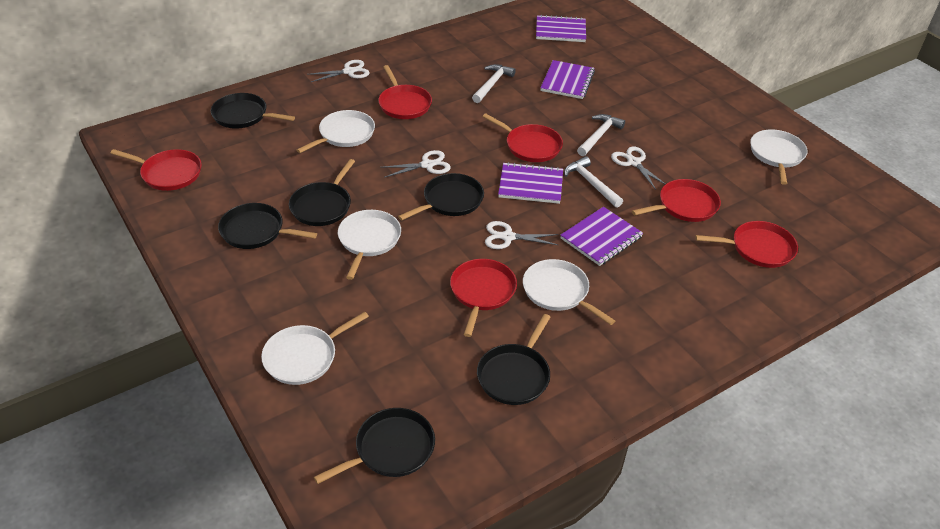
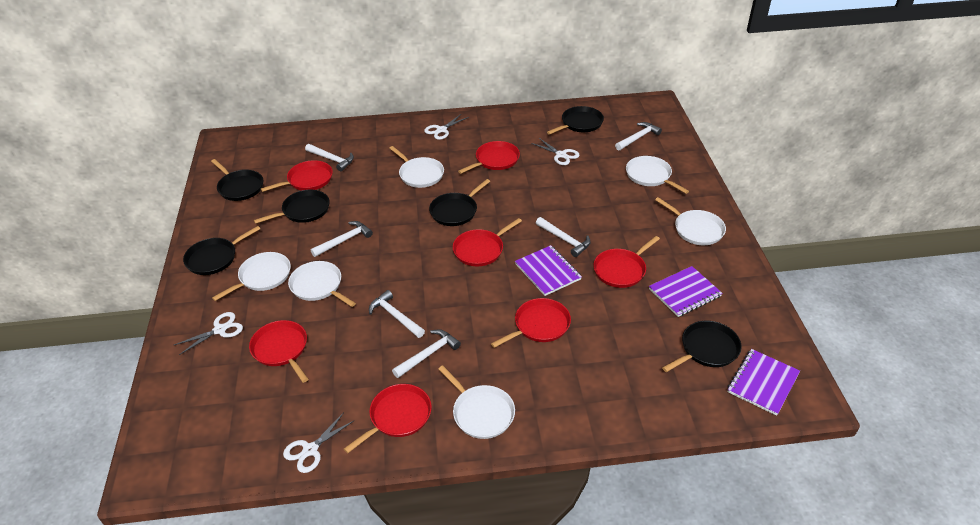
purple notebook: 4 -> 3
red pan: 6 -> 7
white hammer: 3 -> 6
white pan: 5 -> 6

